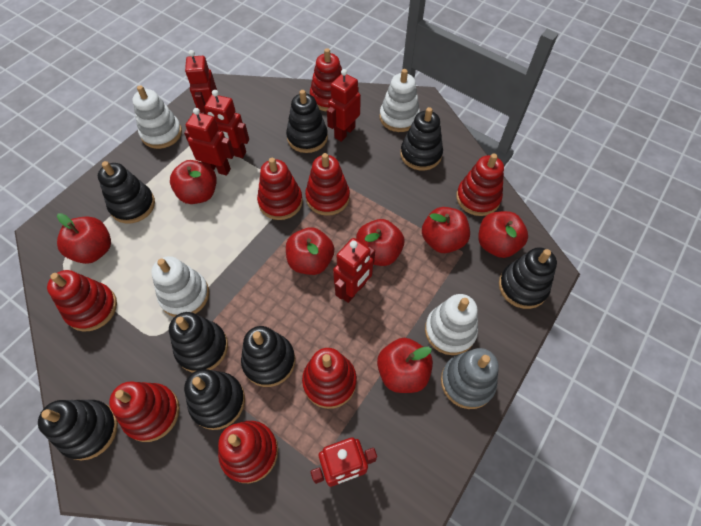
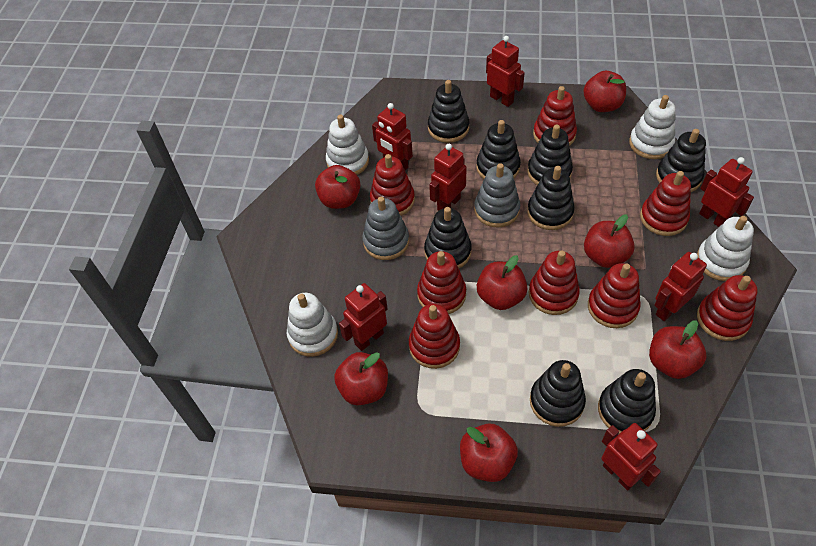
grey stacking toy: 1 -> 2
red robot: 6 -> 7

